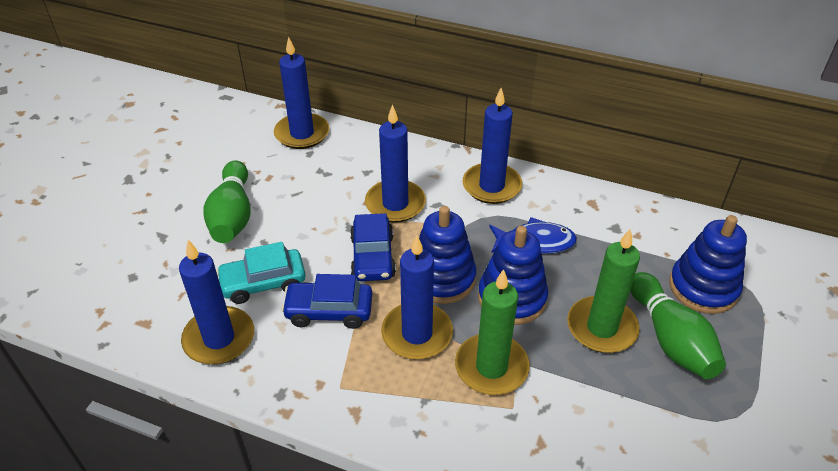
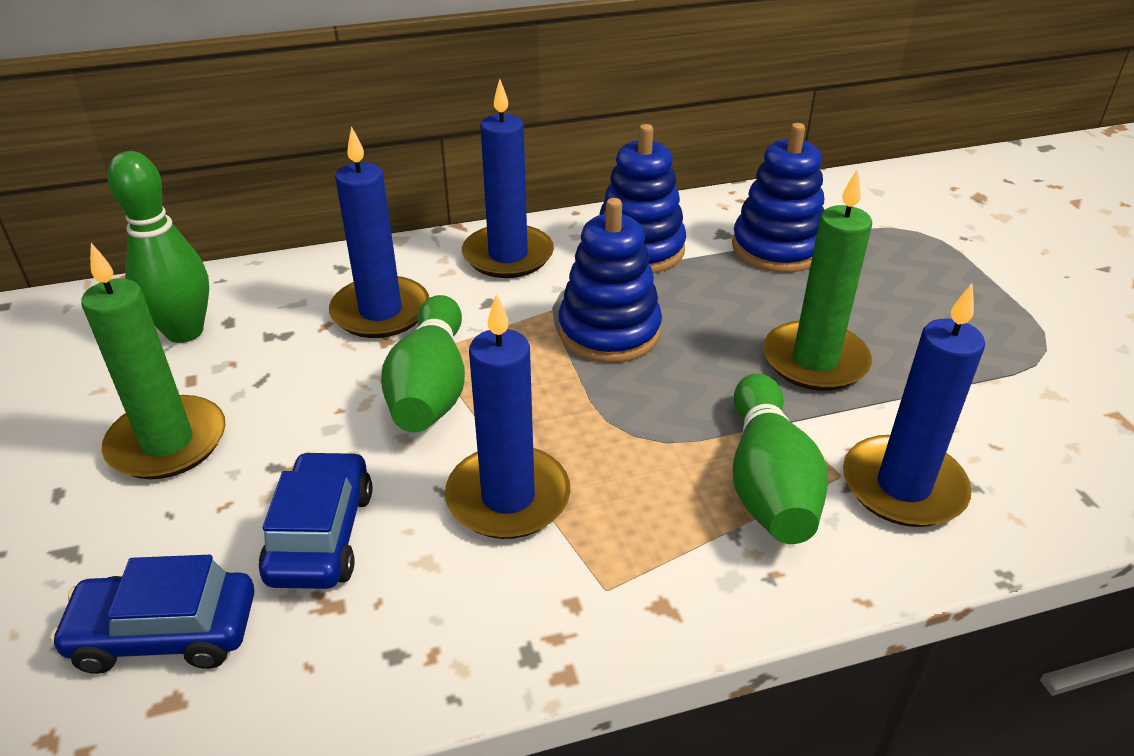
blue candle: 5 -> 4
blue fish: 1 -> 0
green bowling pin: 2 -> 3
turquoise car: 1 -> 0

